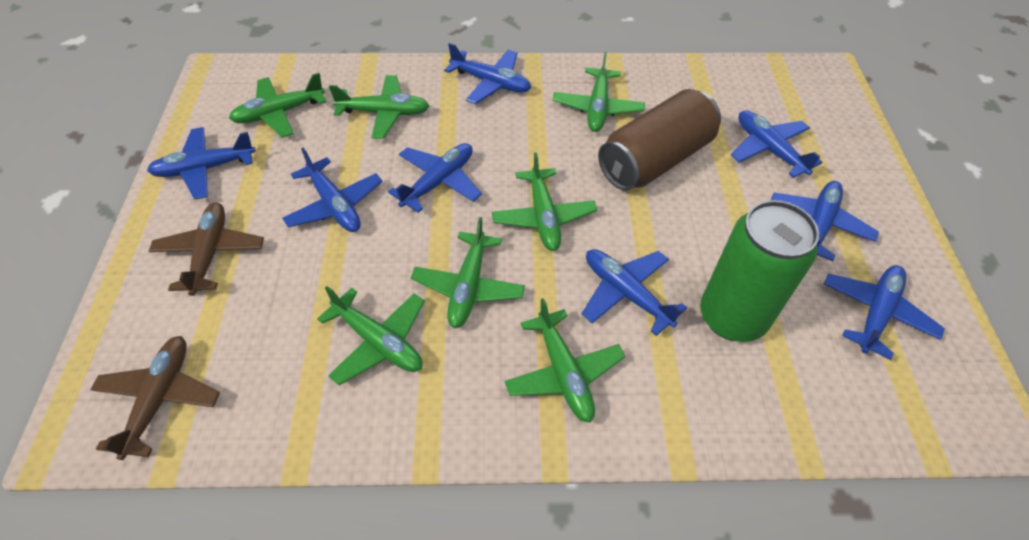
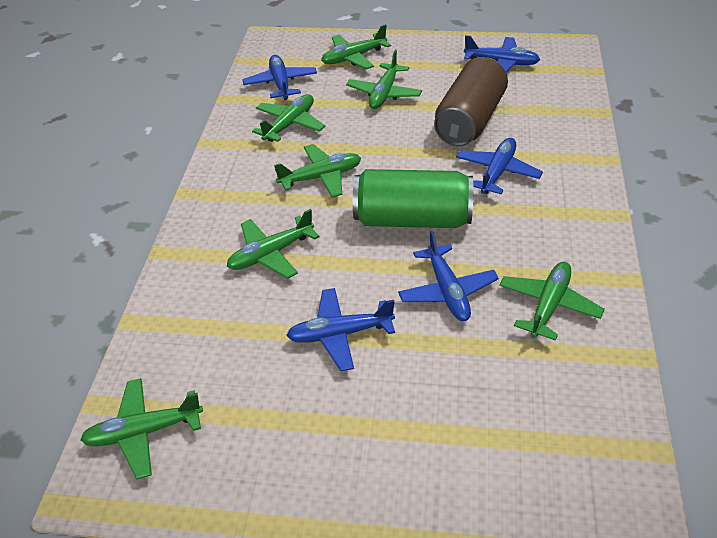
blue plane: 8 -> 5
brown plane: 2 -> 0

